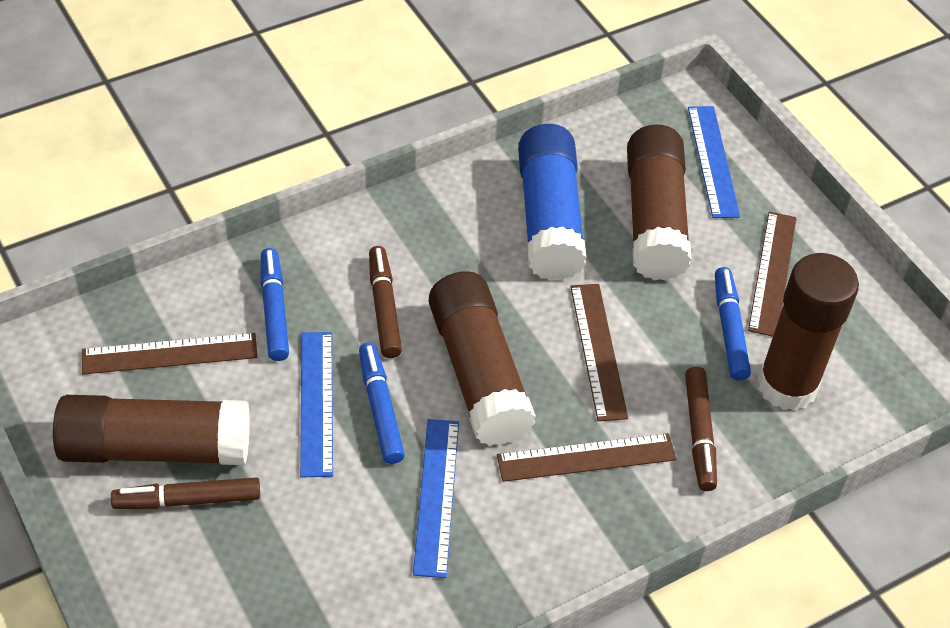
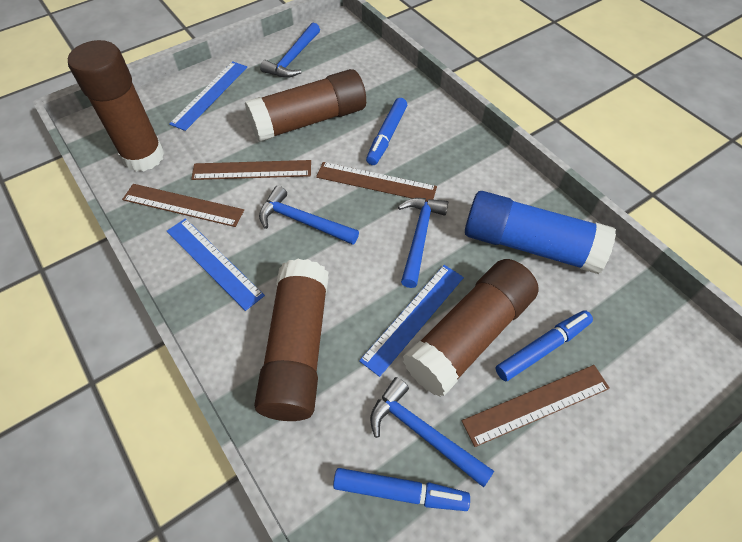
blue hammer: 0 -> 4
brown marker: 3 -> 0

